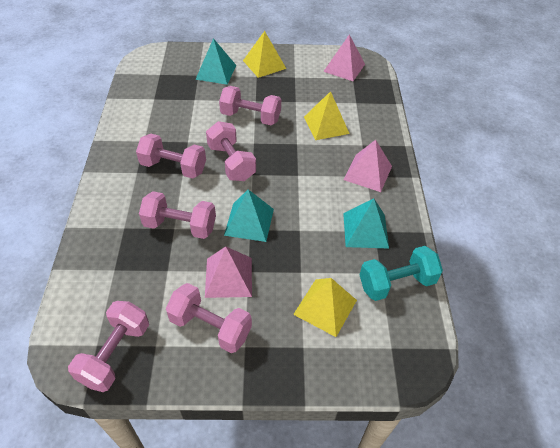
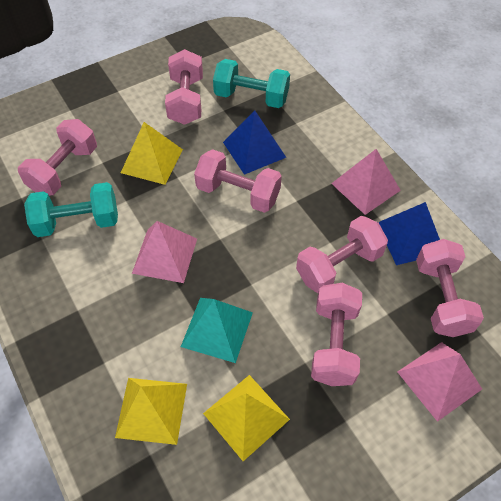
blue pyramid: 0 -> 2
turquoise dumbbell: 1 -> 2
turquoise pyramid: 3 -> 1

